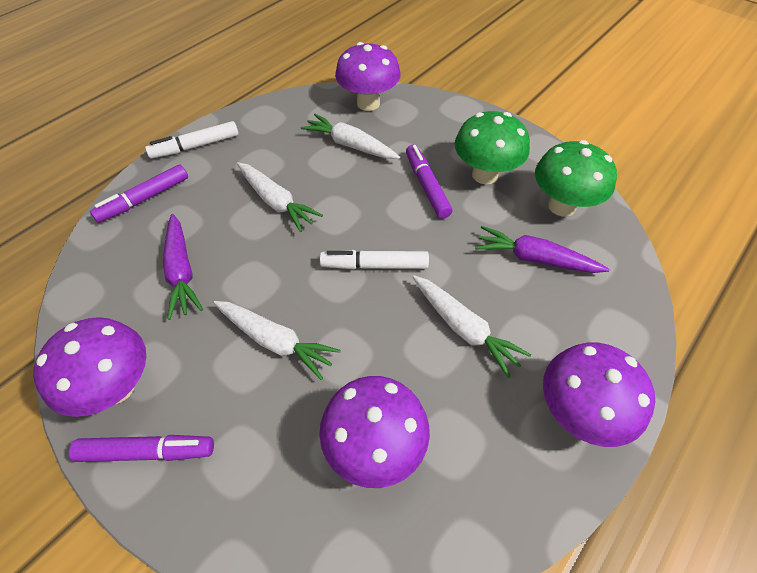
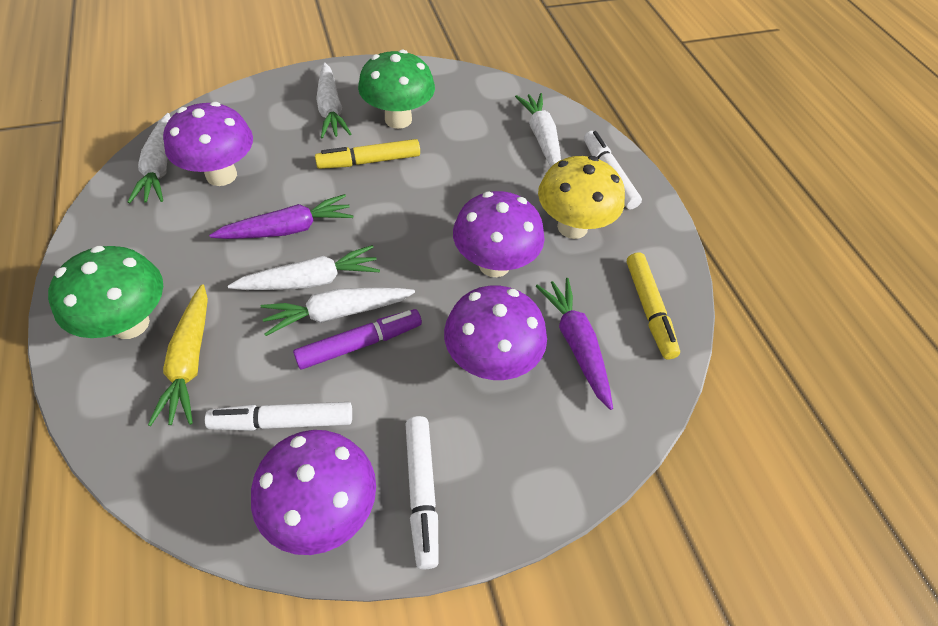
purple marker: 3 -> 1
white carrot: 4 -> 5
white marker: 2 -> 3
yellow carrot: 0 -> 1
yellow marker: 0 -> 2
yellow mushroom: 0 -> 1

